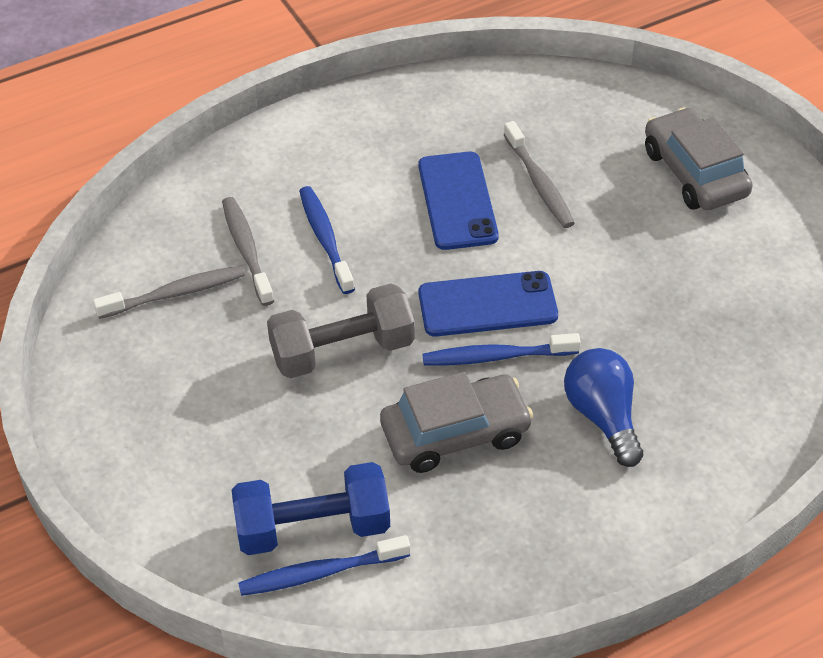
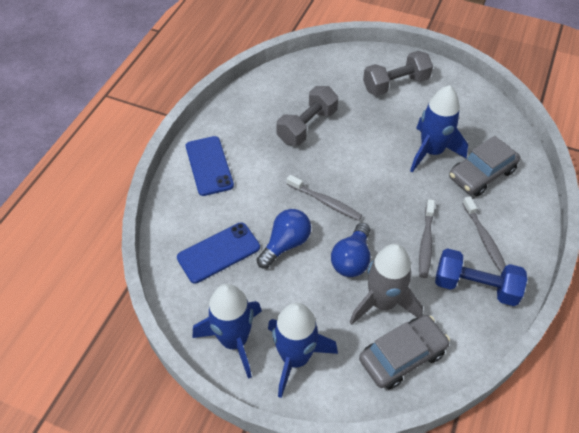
blue light bulb: 1 -> 2
blue rocket: 0 -> 3
blue toothbrush: 3 -> 0
grey dumbbell: 1 -> 2
grey rocket: 0 -> 1

